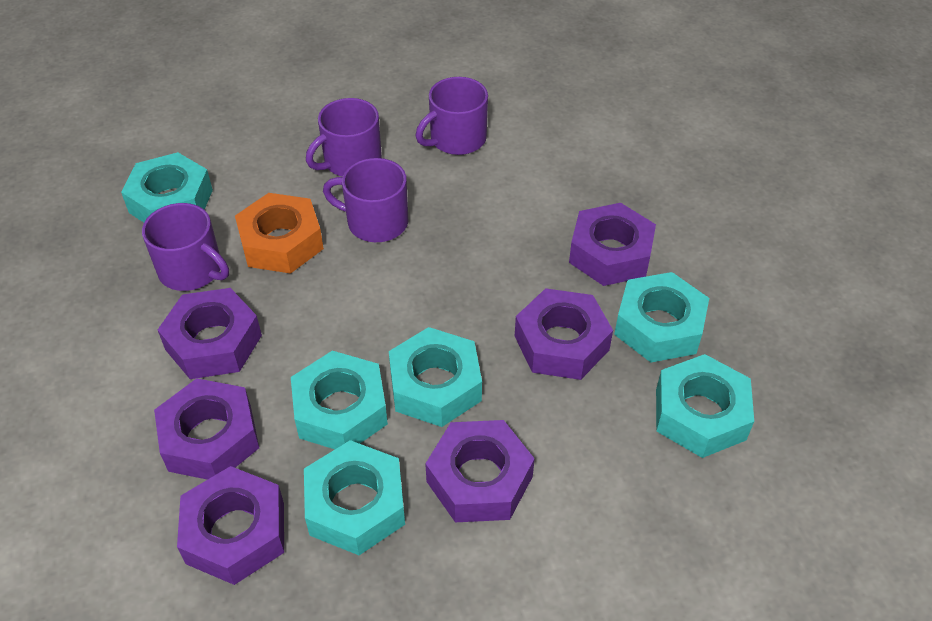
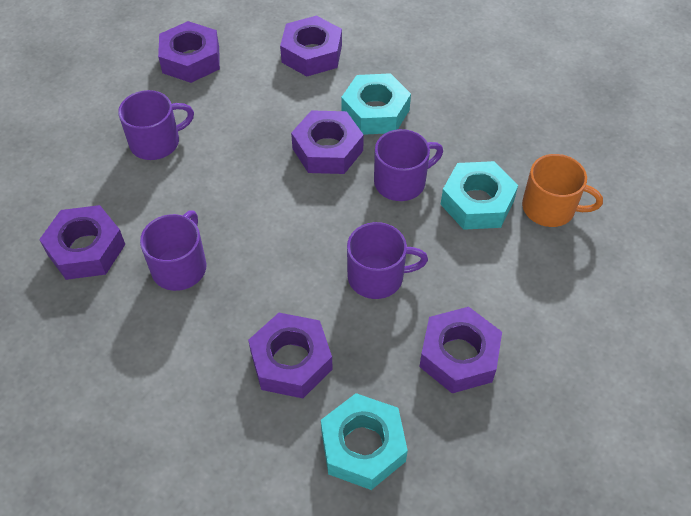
orange mug: 0 -> 1
orange nut: 1 -> 0
turquoise nut: 6 -> 3

